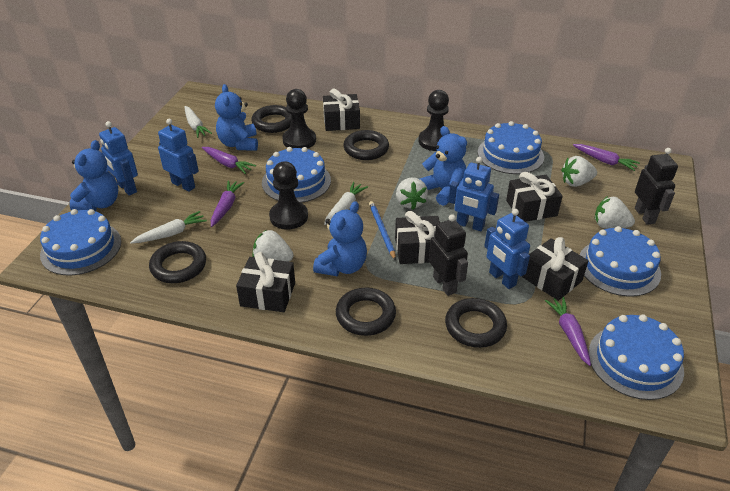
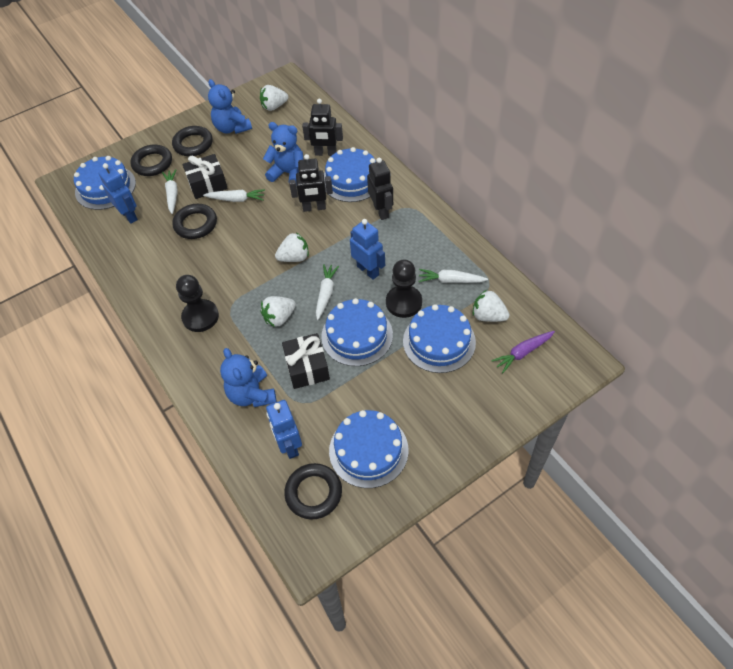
black gift: 5 -> 2
black pawn: 3 -> 2
black ring: 5 -> 4
black robot: 2 -> 3
blue pencil: 1 -> 0
blue robot: 4 -> 3
blue teddy bear: 4 -> 3
purple carrot: 4 -> 1
white carrot: 3 -> 4

